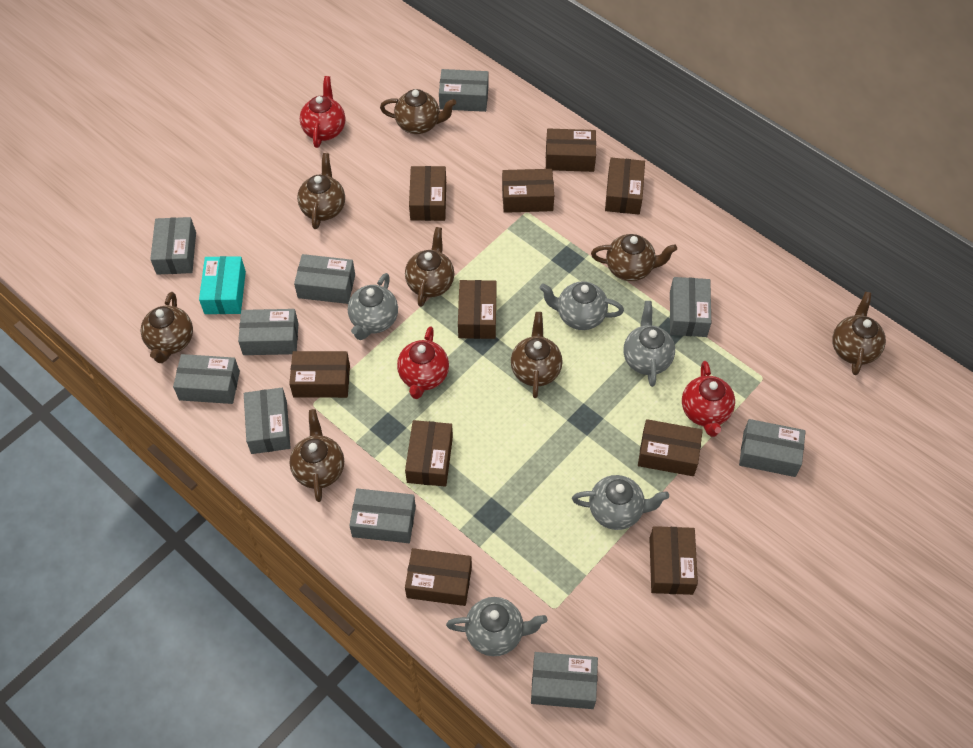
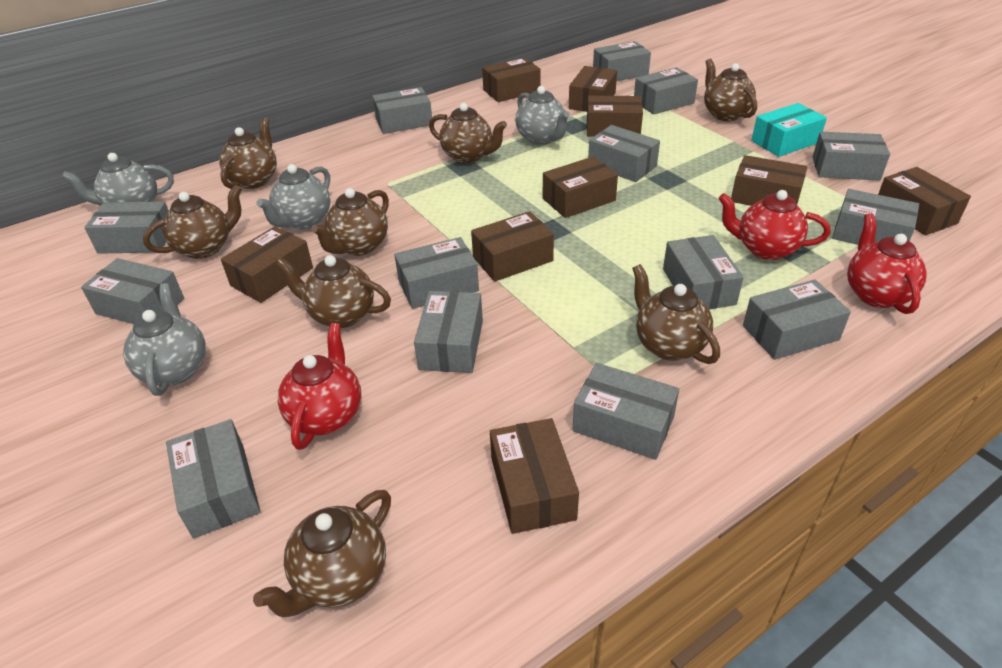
brown box: 10 -> 9
grey box: 10 -> 14
grey teapot: 5 -> 4

